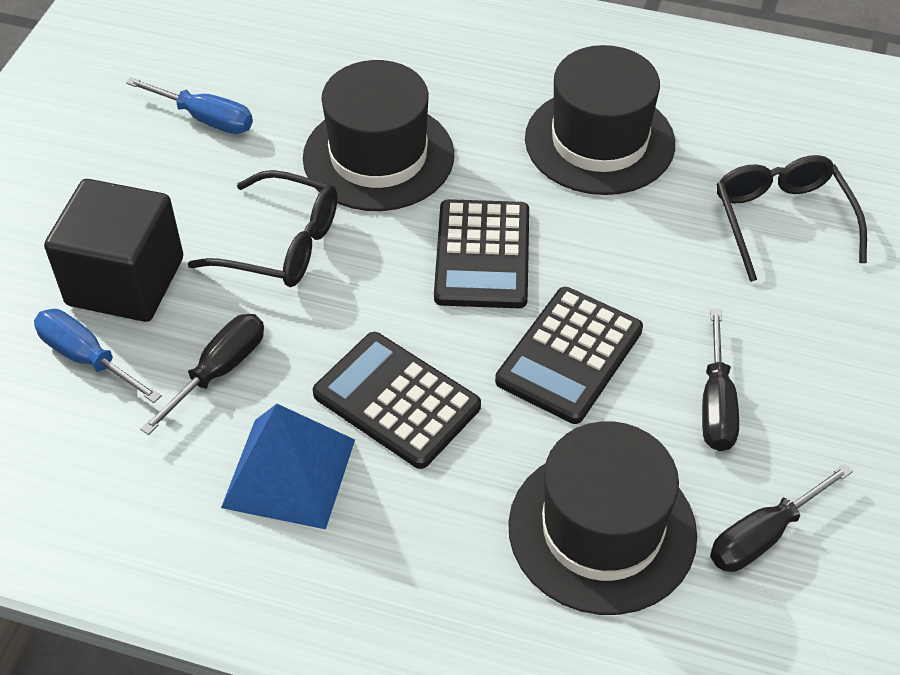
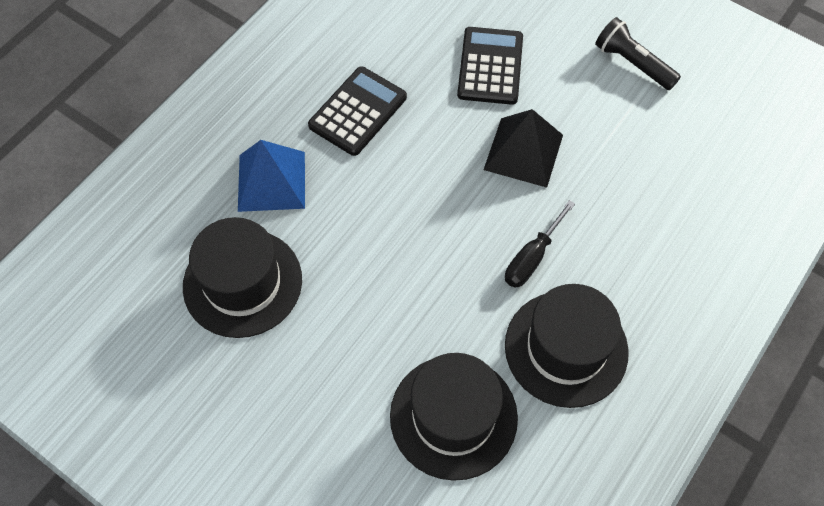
black calculator: 3 -> 2
black cube: 1 -> 0
black flashlight: 0 -> 1
black glasses: 2 -> 0
black pyramid: 0 -> 1
black screwdriver: 3 -> 1
blue screwdriver: 2 -> 0

